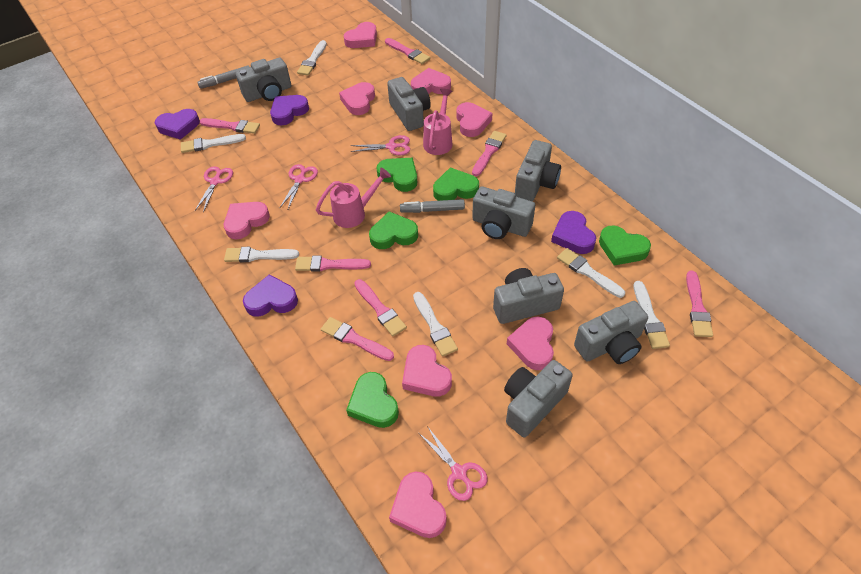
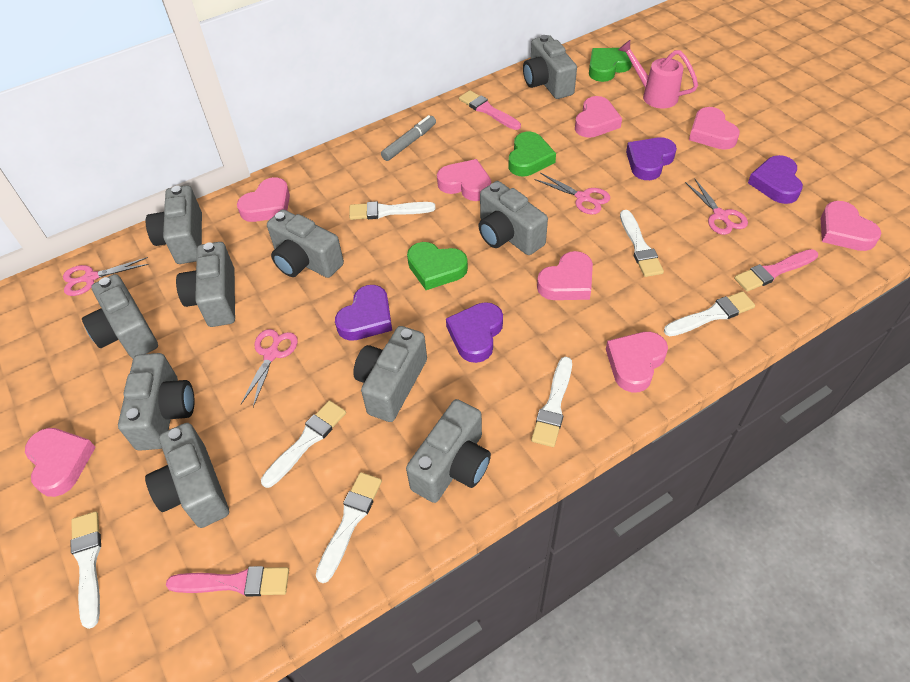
green heart: 5 -> 3
grey camera: 7 -> 10
grey marker: 2 -> 1
pink brush: 7 -> 3
pink watering can: 2 -> 1
white brush: 6 -> 7

